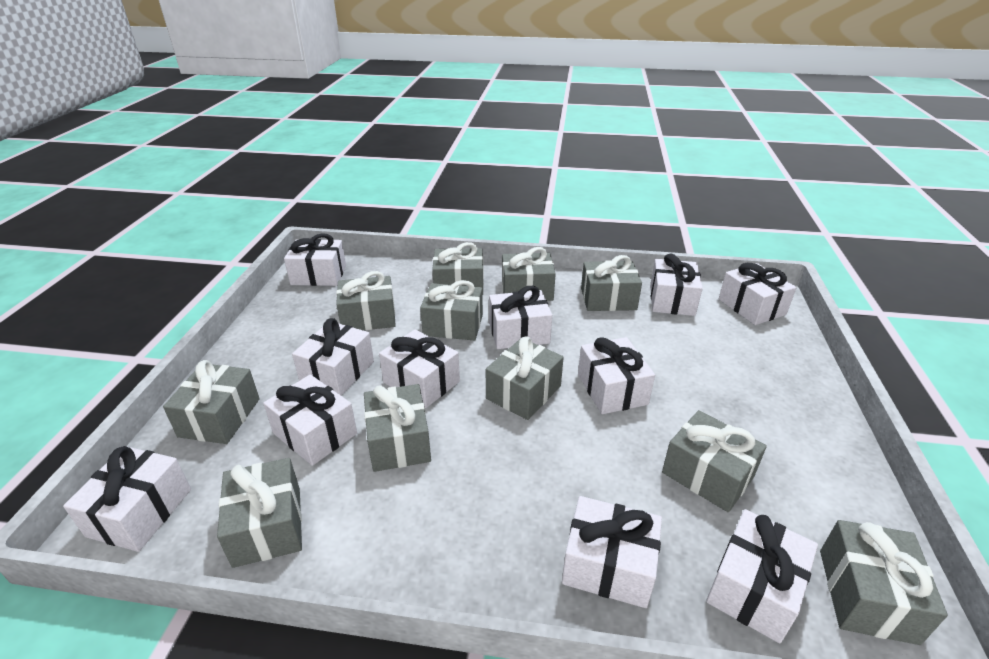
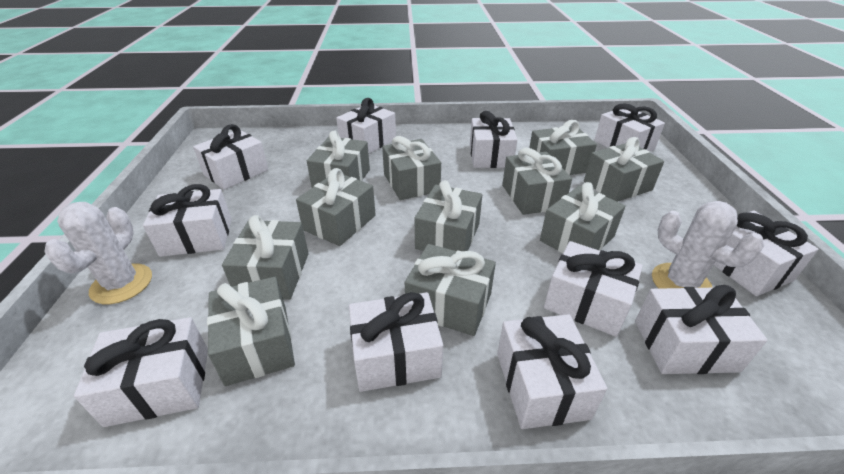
white cactus: 0 -> 2

